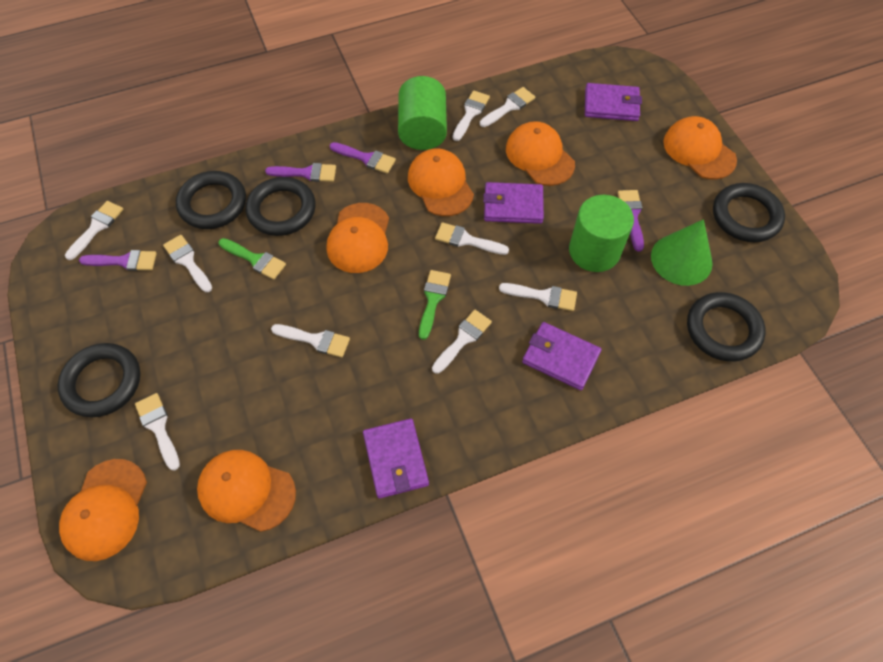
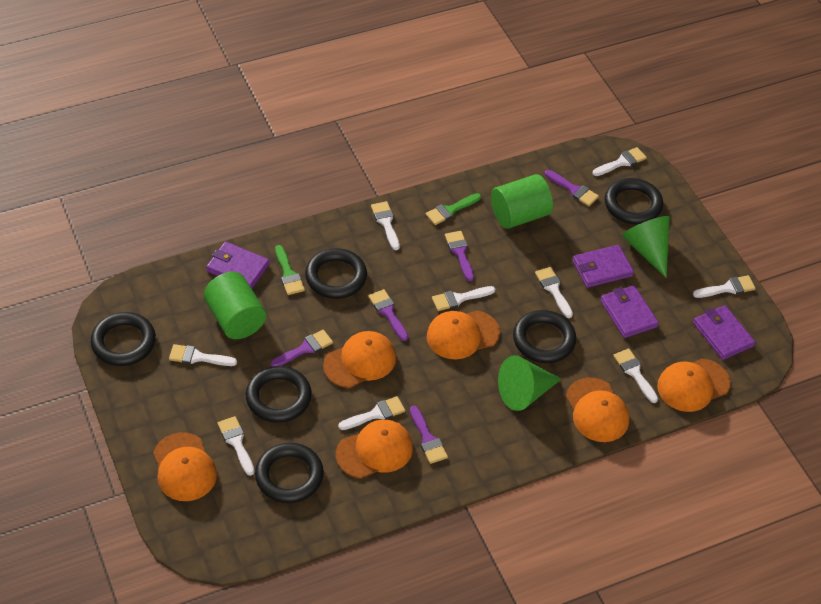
black ring: 5 -> 6
green cone: 1 -> 2
purple brush: 4 -> 5

